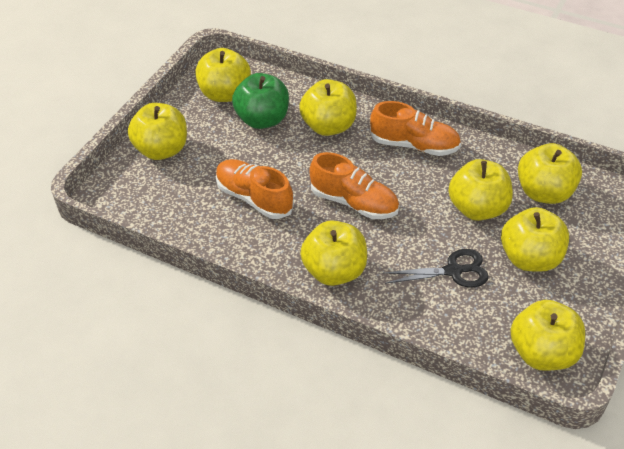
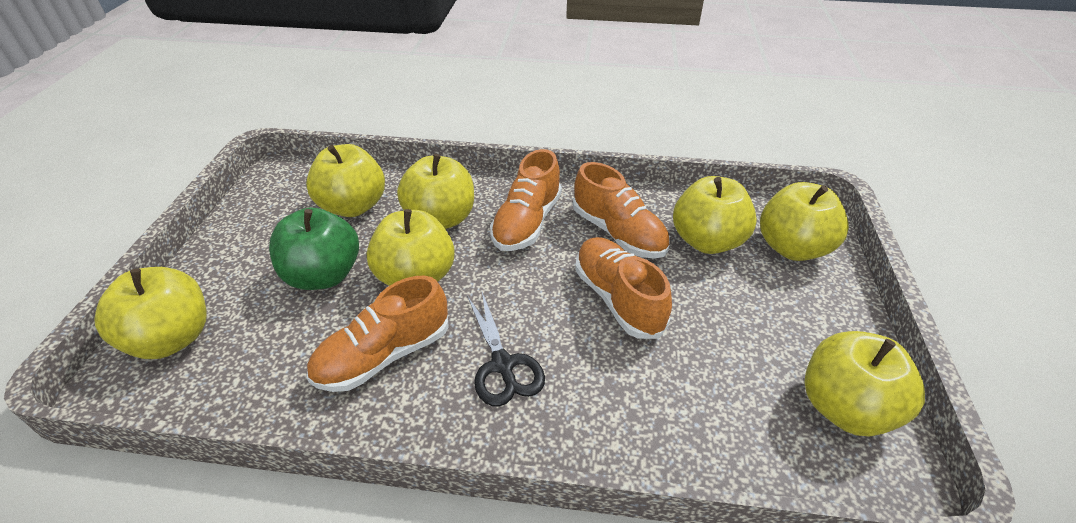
orange shoe: 3 -> 4
yellow apple: 8 -> 7

